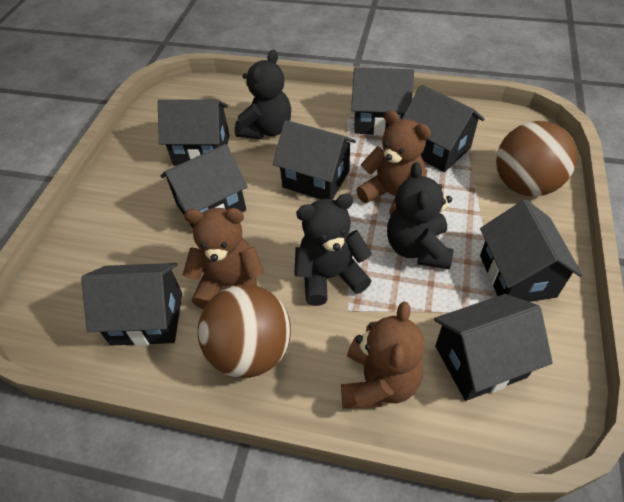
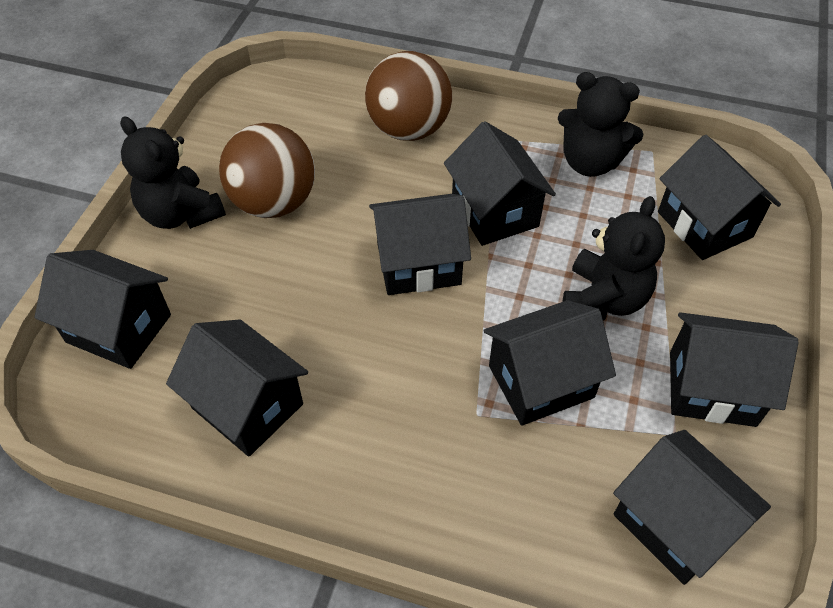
brown teddy bear: 3 -> 0

